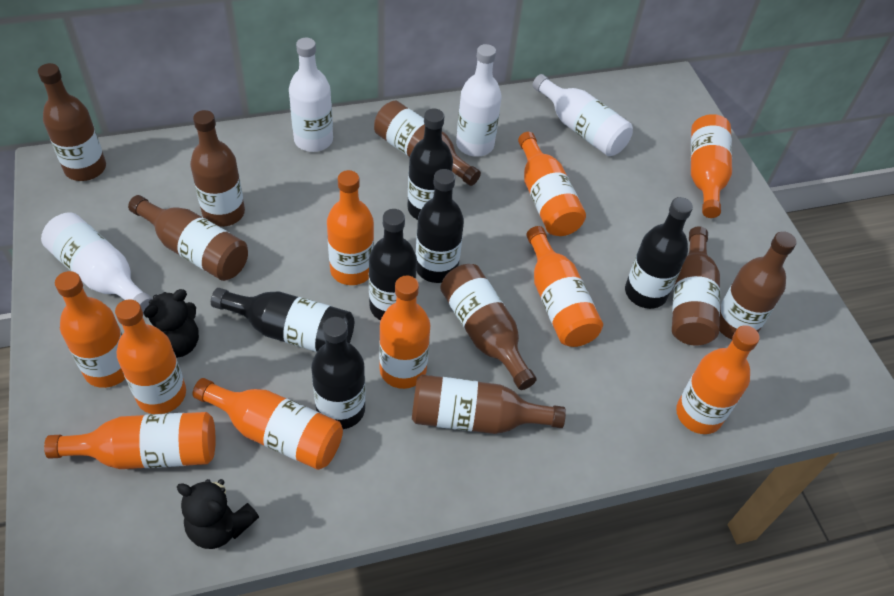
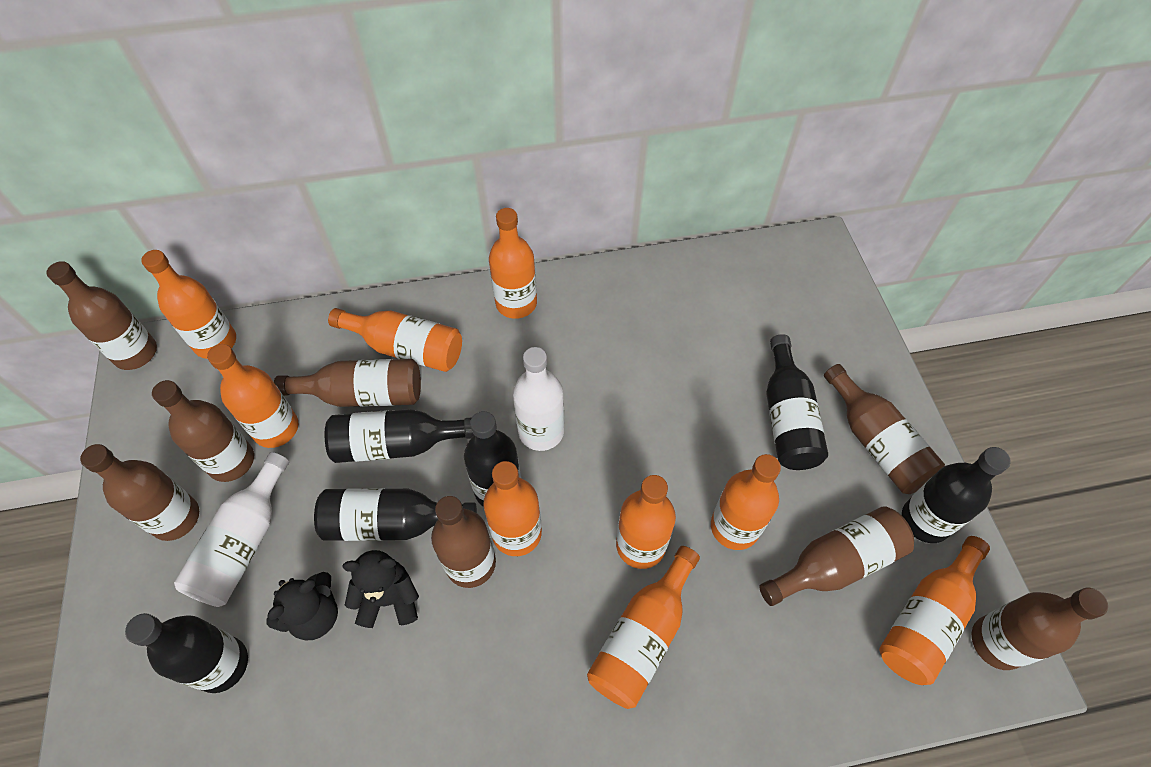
orange bottle: 10 -> 9
white bottle: 4 -> 2

